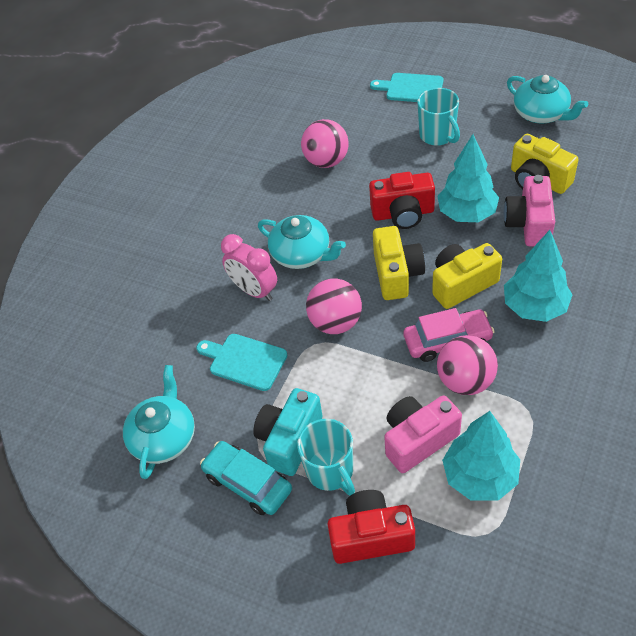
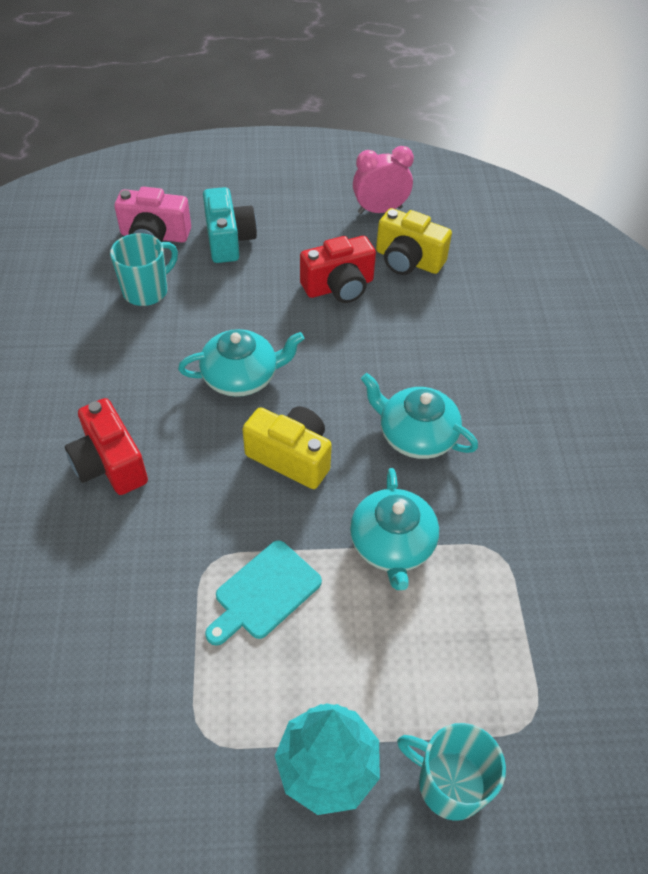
pink ball: 3 -> 0
pink camera: 2 -> 1
pink car: 1 -> 0
turquoise car: 1 -> 0
turquoise cutting board: 2 -> 1
turquoise tree: 3 -> 1
yellow camera: 3 -> 2

